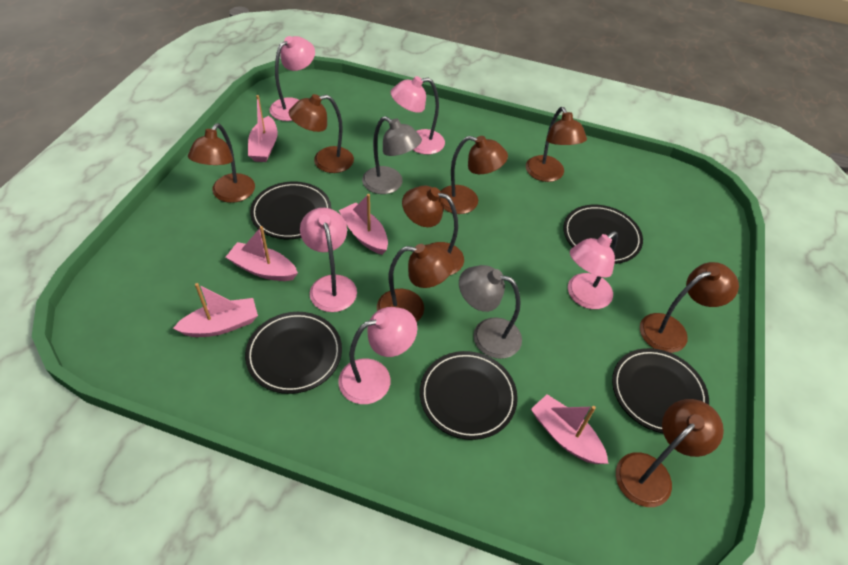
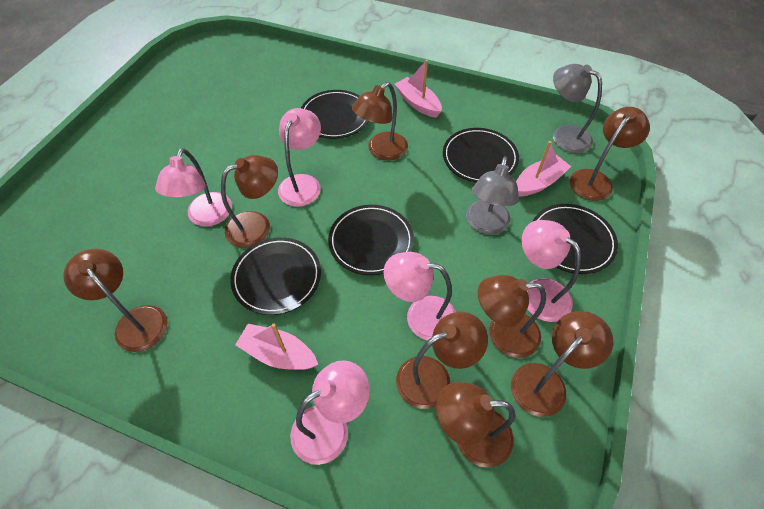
pink boat: 5 -> 3

